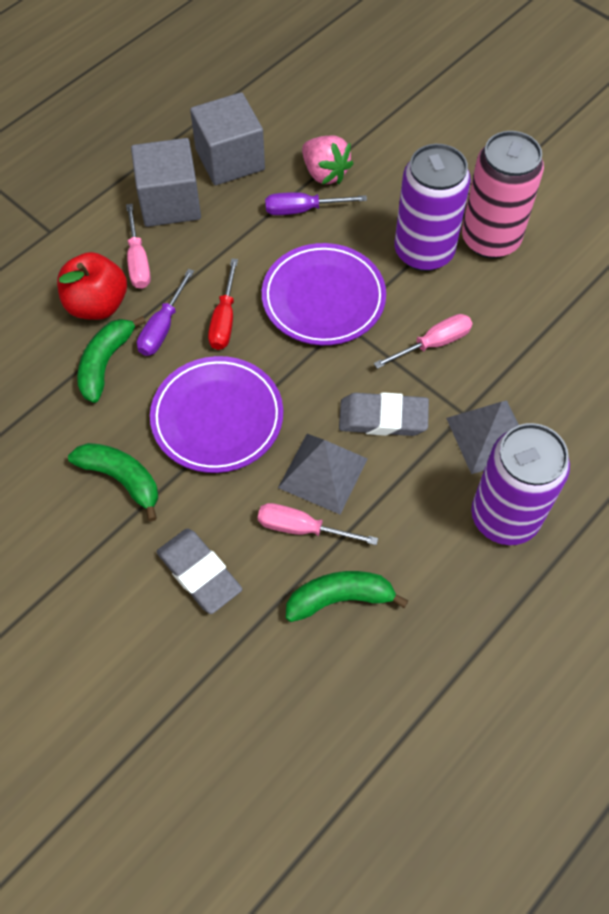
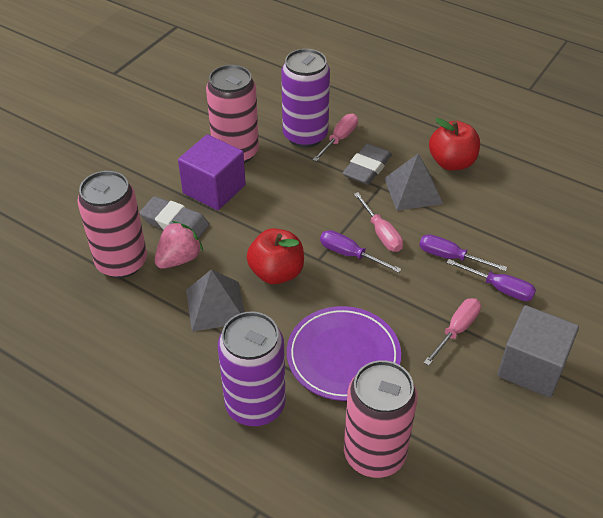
green banana: 3 -> 0
grey cube: 2 -> 1
pink can: 1 -> 3
purple cube: 0 -> 1
purple plate: 2 -> 1
purple screwdriver: 2 -> 3
red apple: 1 -> 2
red screwdriver: 1 -> 0

